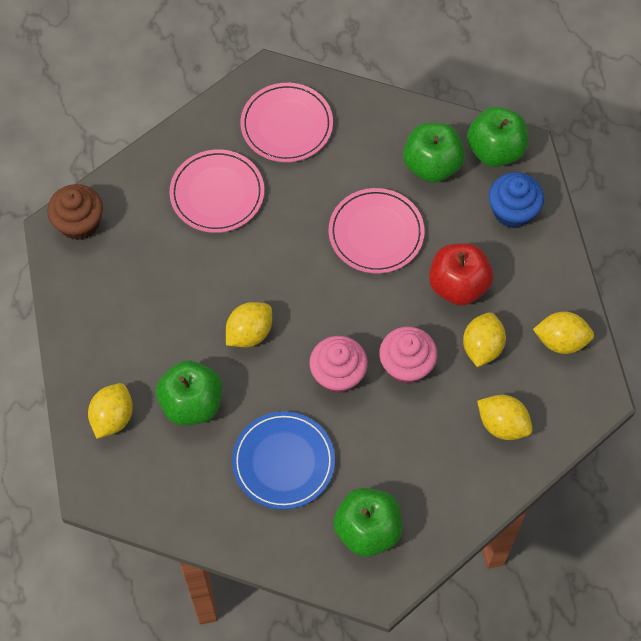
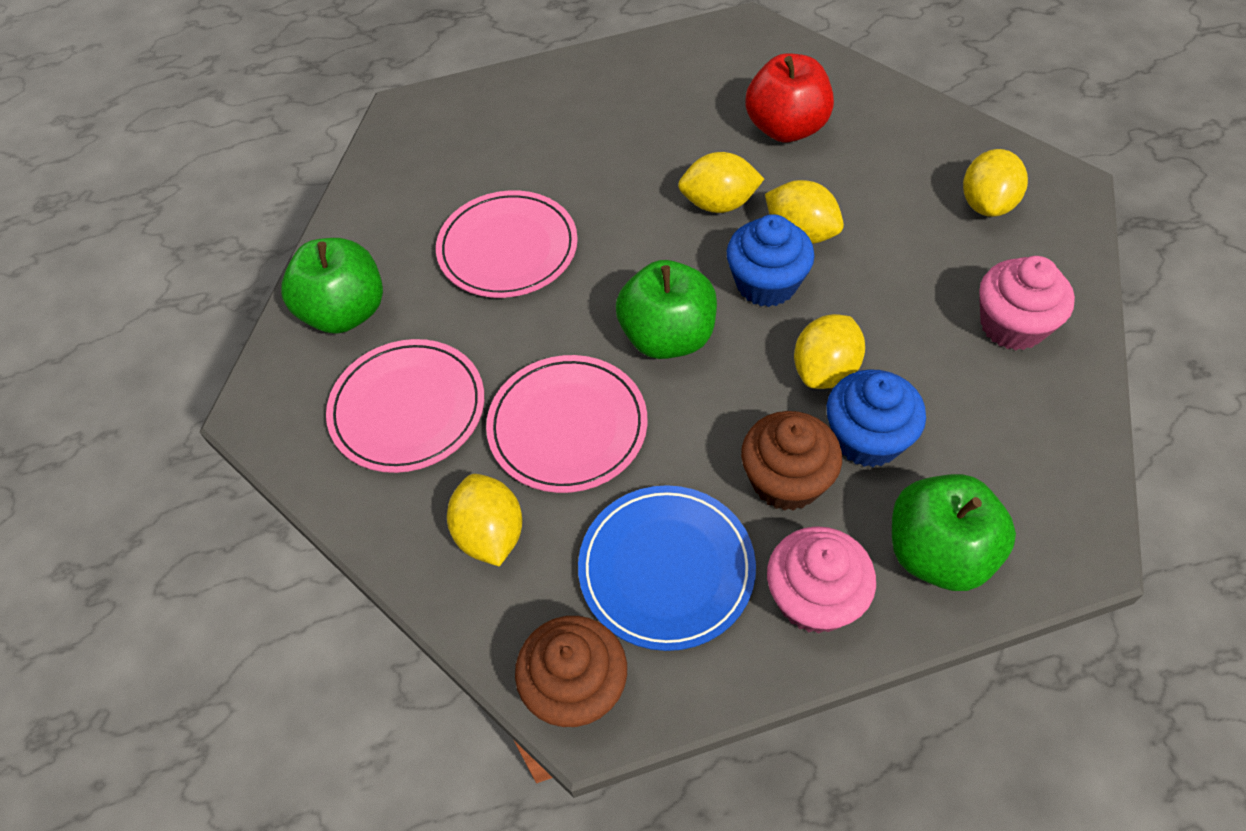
blue cupcake: 1 -> 2
brown cupcake: 1 -> 2
green apple: 4 -> 3

